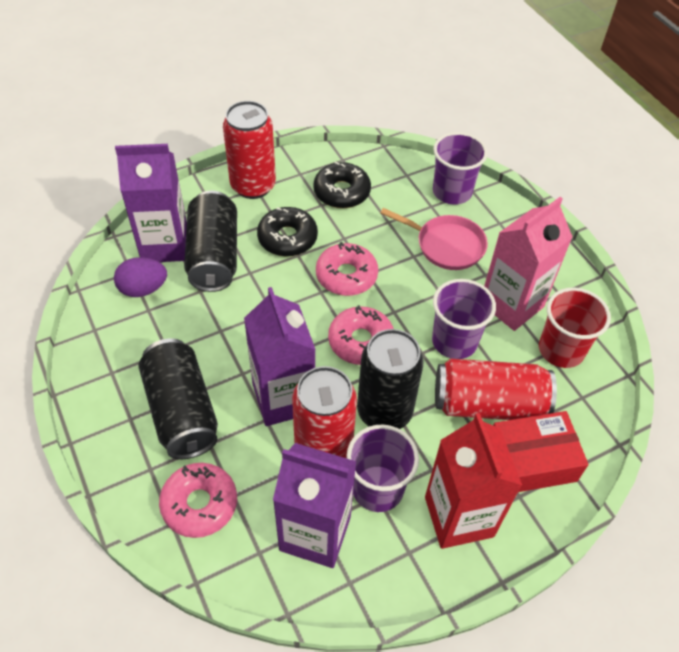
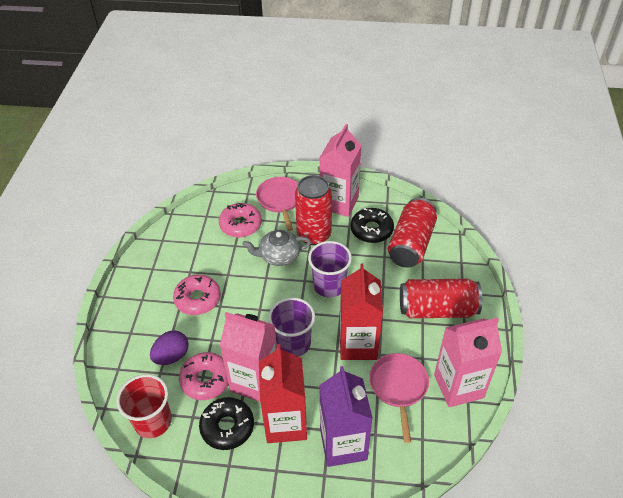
black can: 3 -> 0
grey teapot: 0 -> 1
pink carton: 1 -> 3
pink pan: 1 -> 2
purple carton: 3 -> 1
purple cup: 3 -> 2
red box: 1 -> 0
red carton: 1 -> 2

